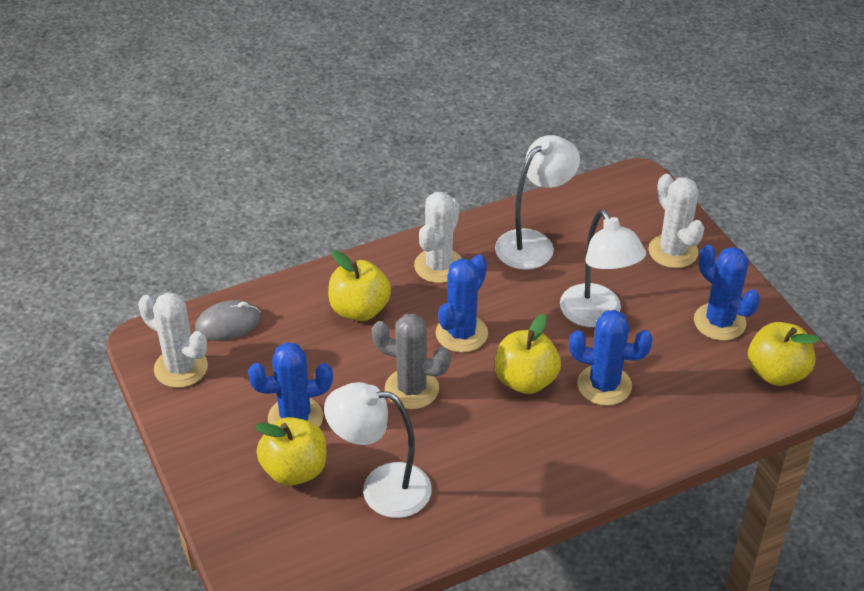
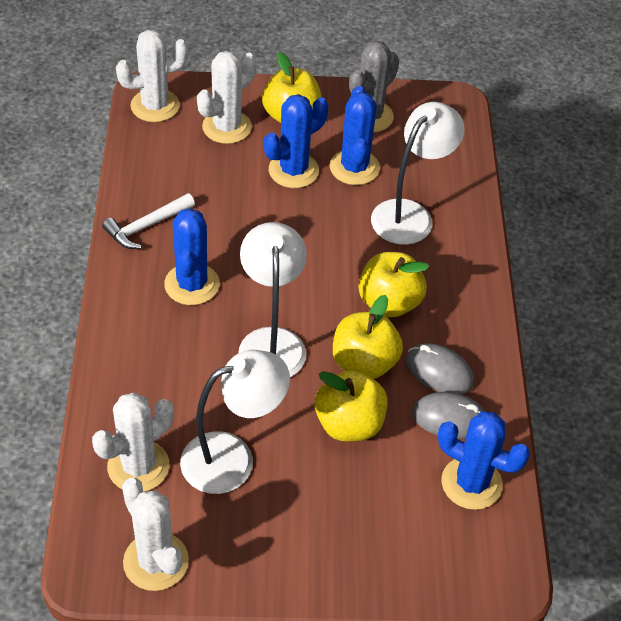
grey mouse: 1 -> 2
white cactus: 3 -> 4
white hammer: 0 -> 1

